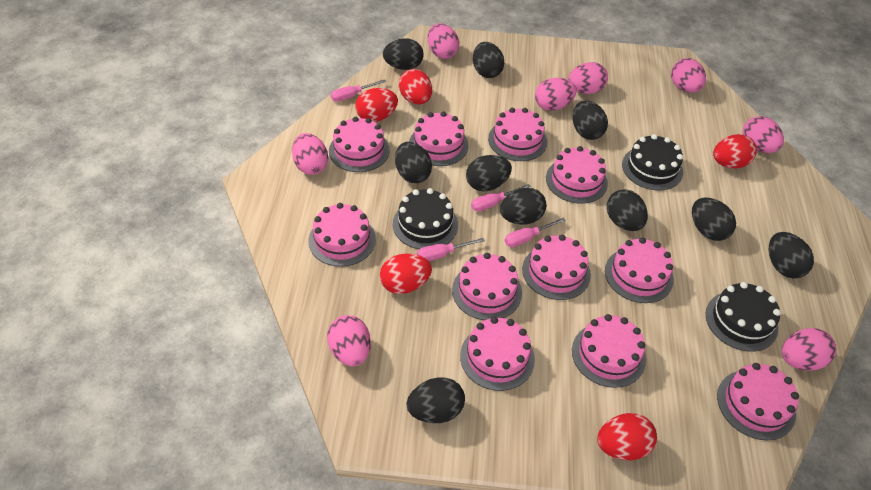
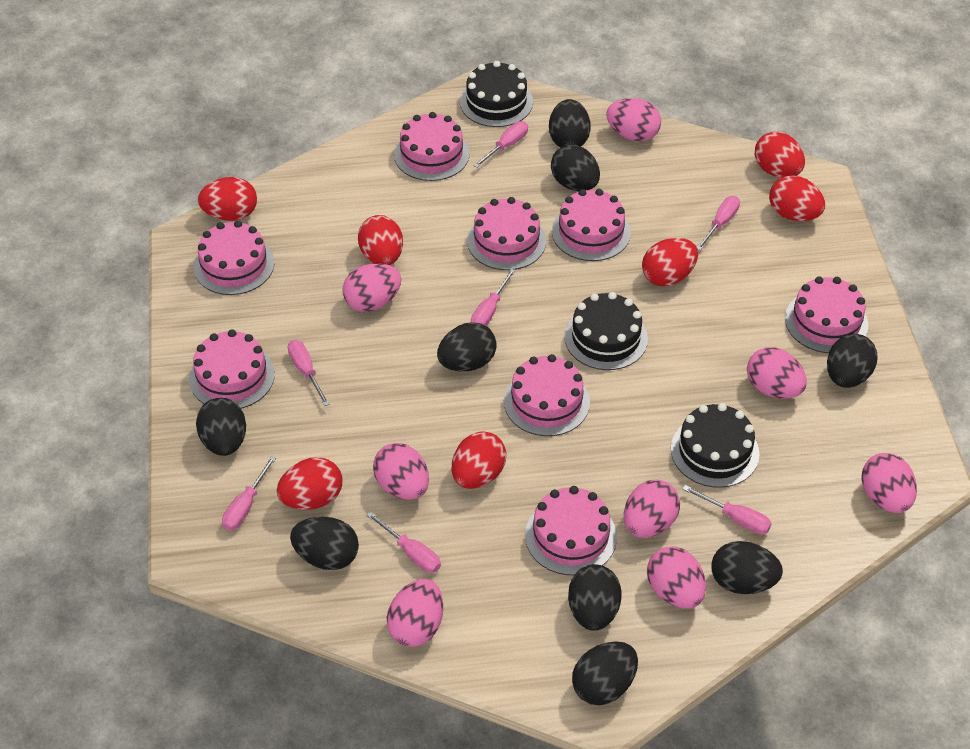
black egg: 10 -> 9
pink cake: 11 -> 8
pink screwdriver: 4 -> 7
red egg: 5 -> 7

